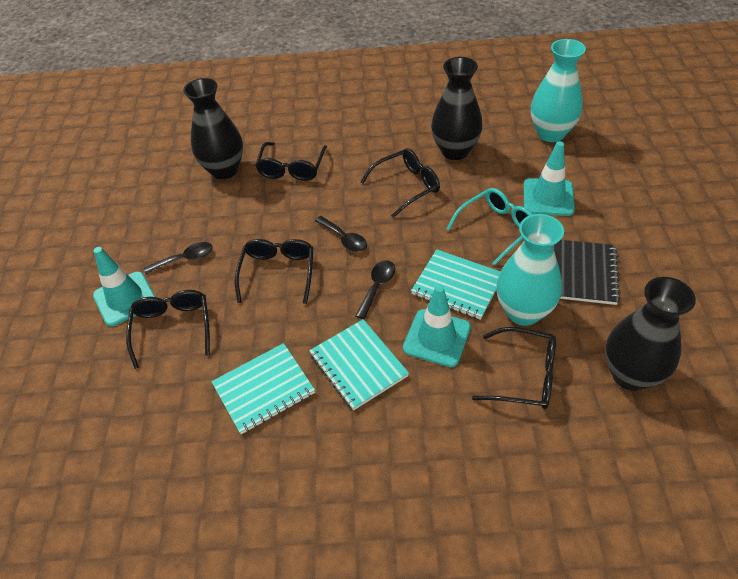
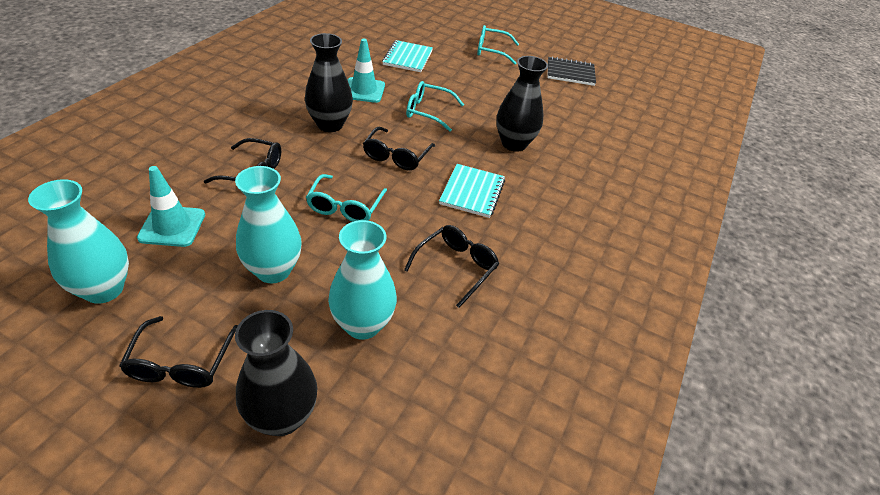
black glasses: 5 -> 4
black spoon: 3 -> 0
turquoise glasses: 1 -> 3
turquoise notebook: 3 -> 2
turquoise traffic cone: 3 -> 2
turquoise vase: 2 -> 3

